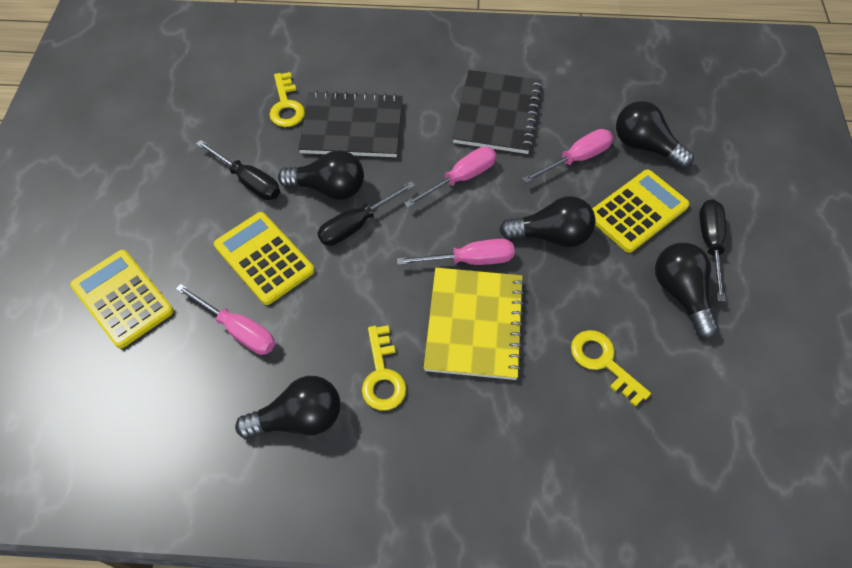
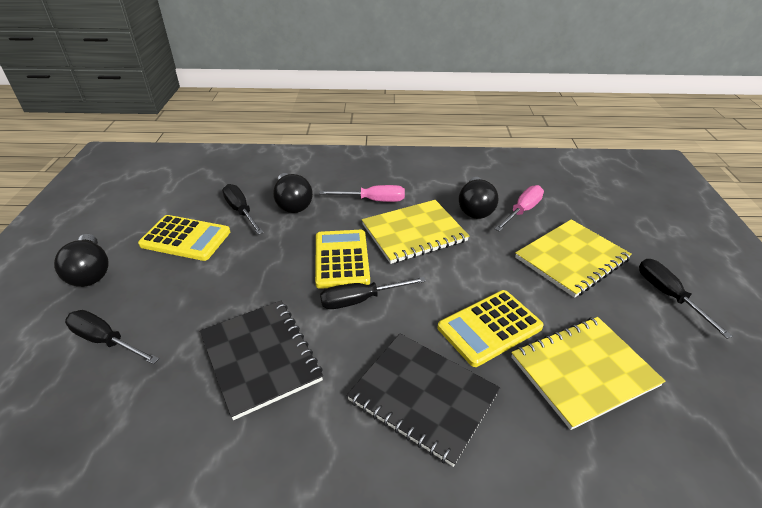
black light bulb: 5 -> 3
black screwdriver: 3 -> 4
pink screwdriver: 4 -> 2
yellow key: 3 -> 0
yellow notebook: 1 -> 3

